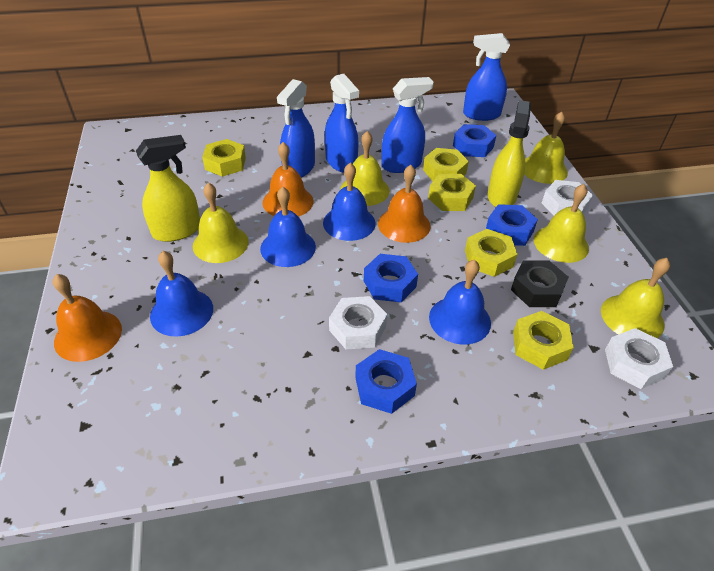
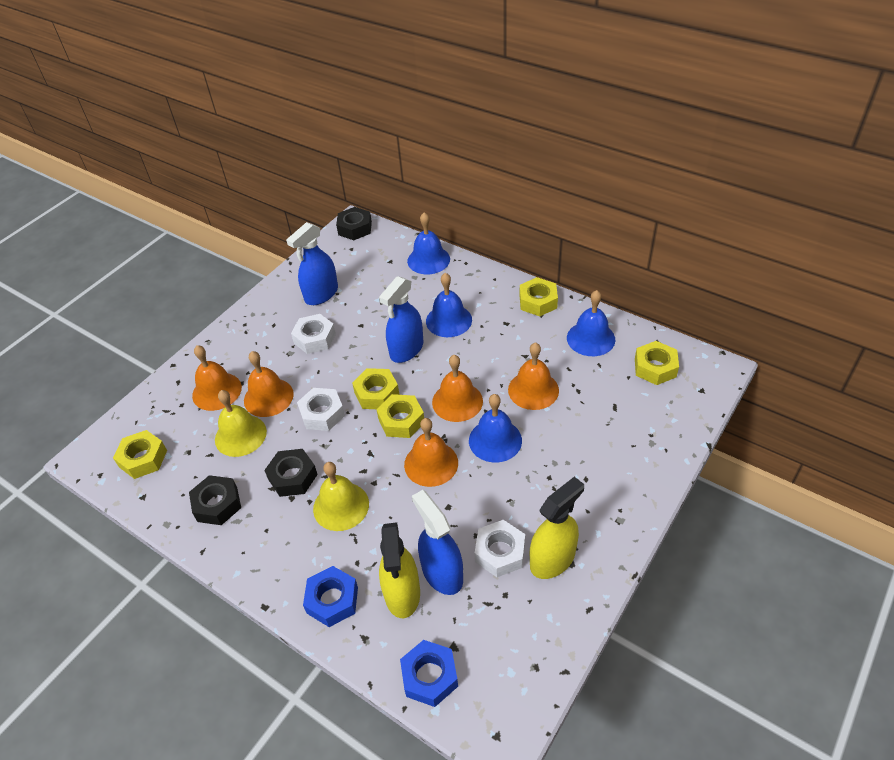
black nut: 1 -> 3
blue nut: 4 -> 2
blue spray bottle: 4 -> 3
orange bell: 3 -> 5
yellow bell: 5 -> 2

